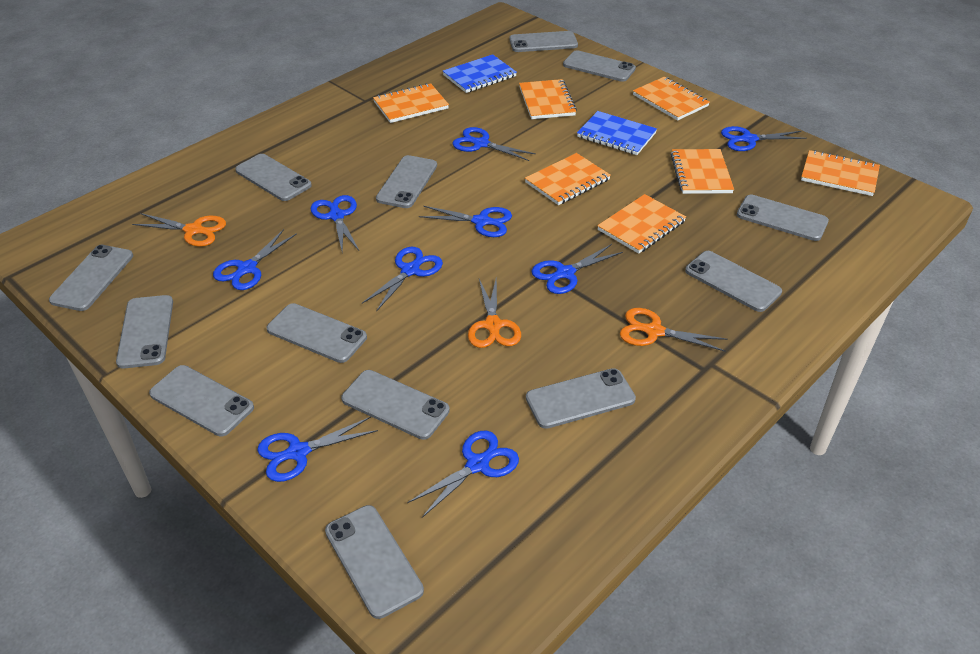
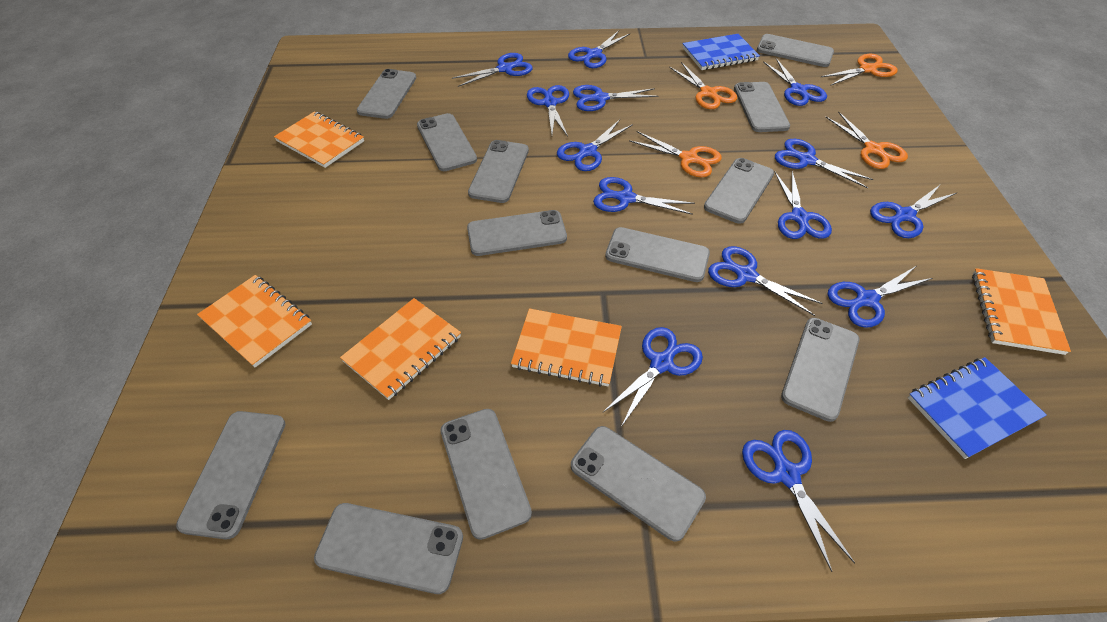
blue scissors: 9 -> 14
orange notebook: 7 -> 5
orange scissors: 3 -> 4

